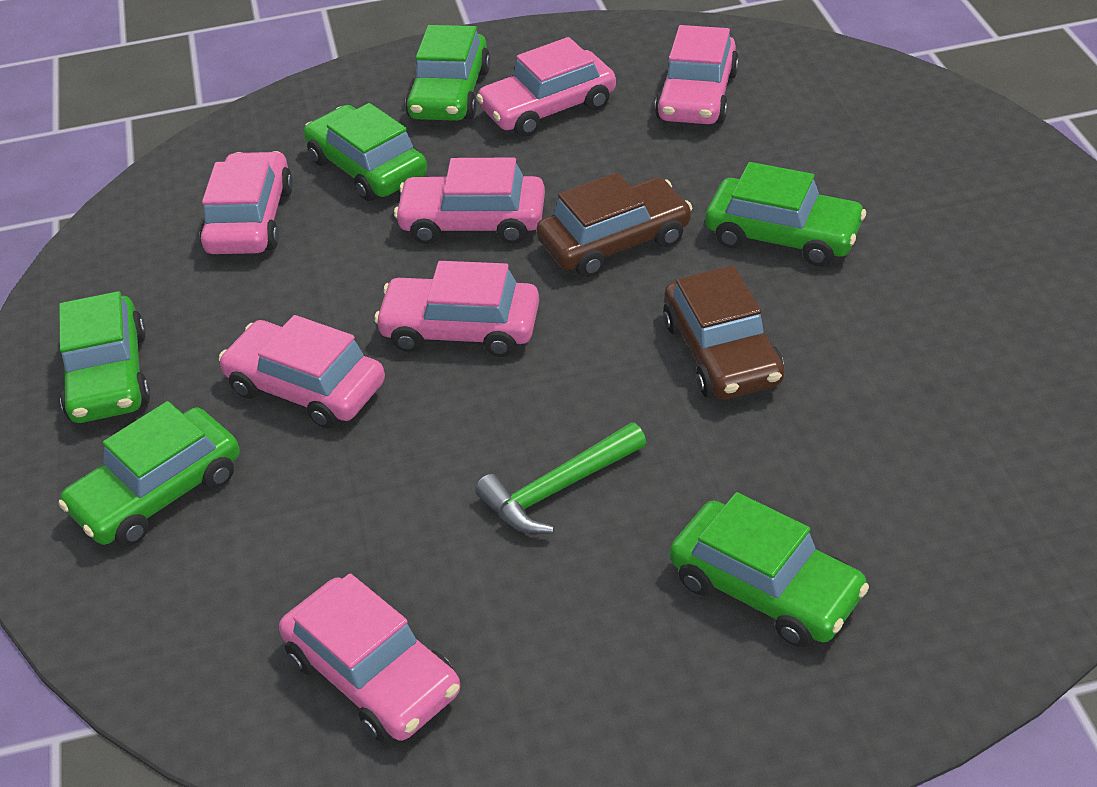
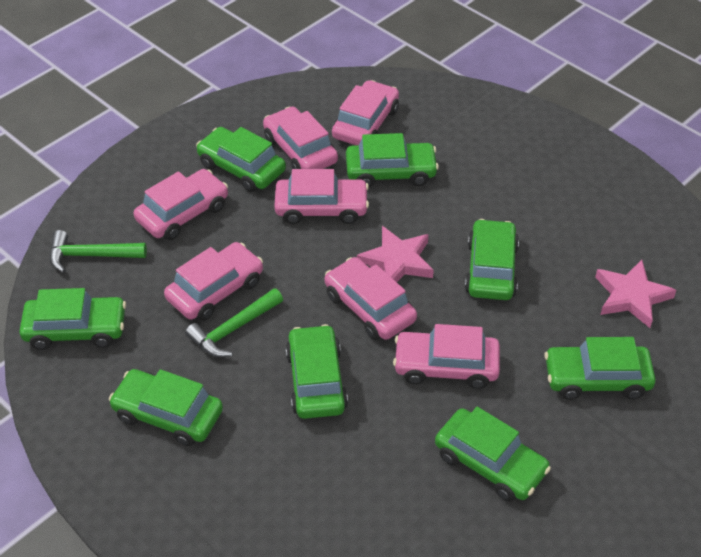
brown car: 2 -> 0
green car: 6 -> 8
green hammer: 1 -> 2
pink star: 0 -> 2

